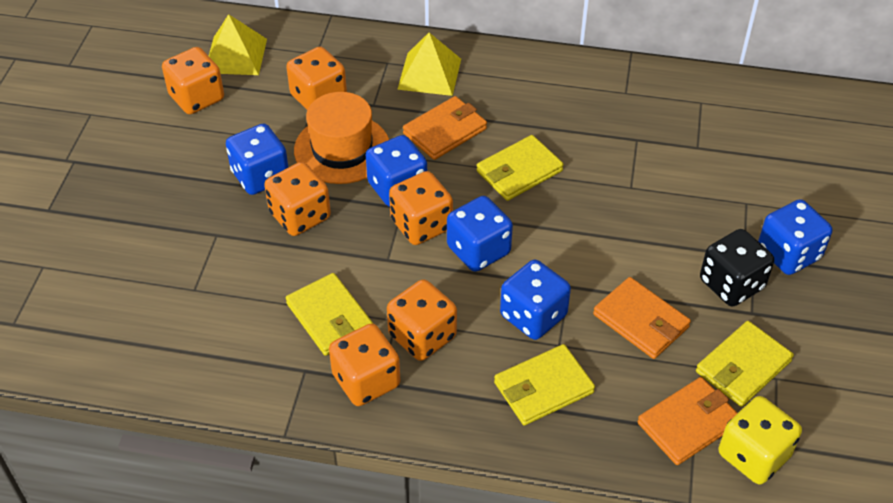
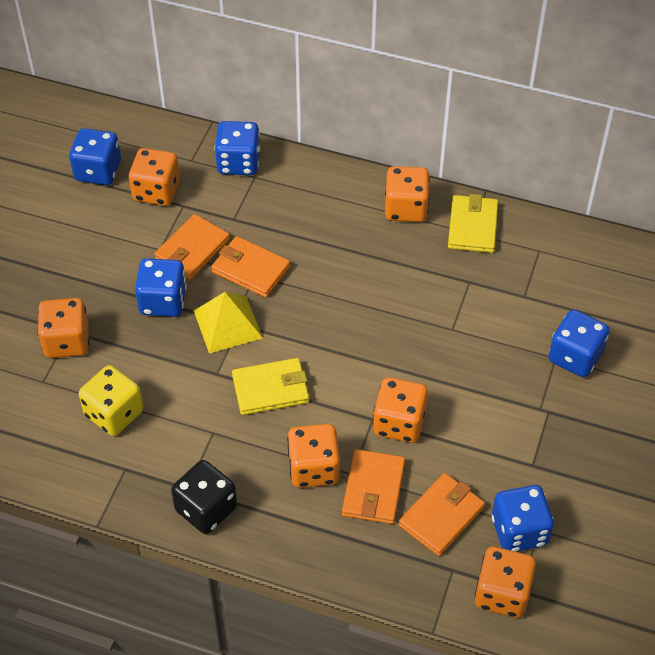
orange hat: 1 -> 0
orange wallet: 3 -> 4
yellow pyramid: 2 -> 1
yellow wallet: 4 -> 2

